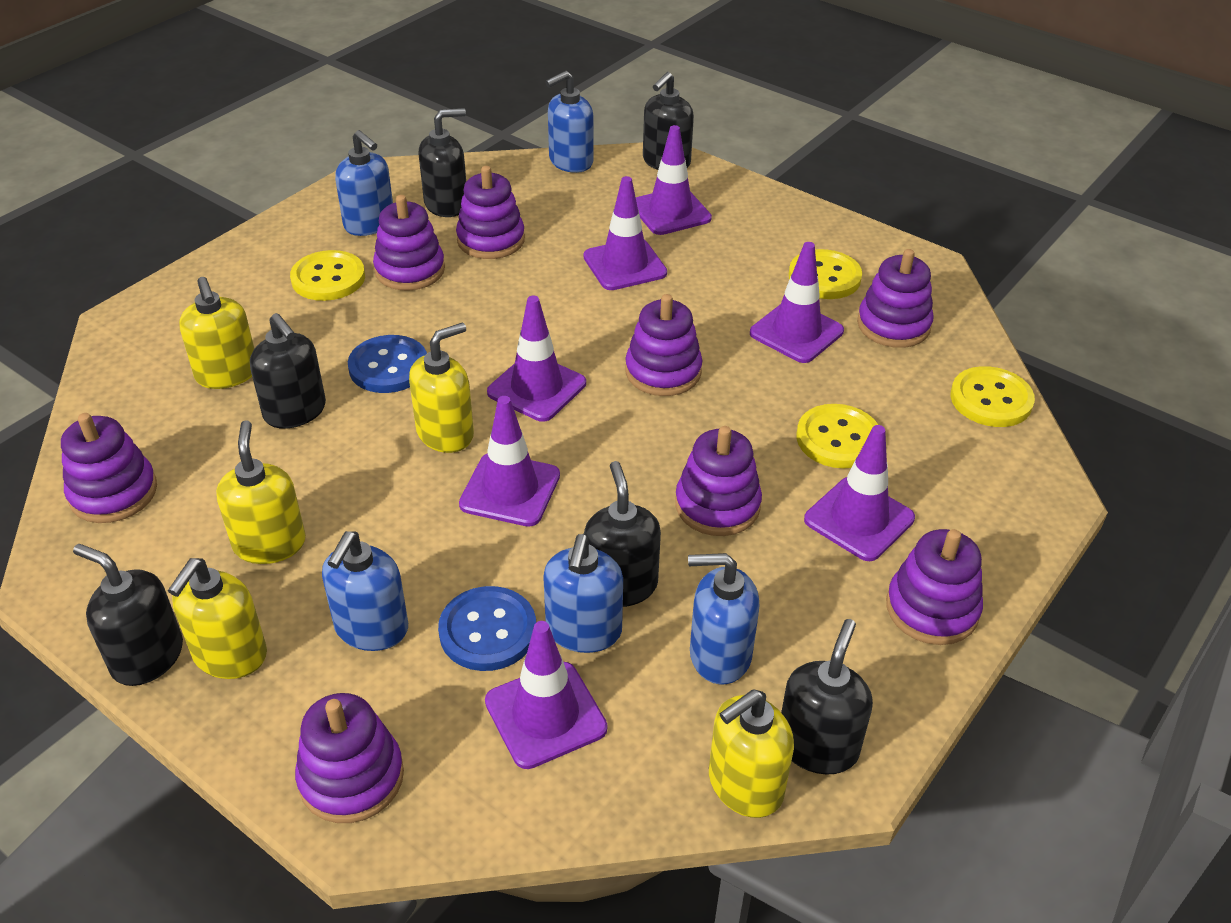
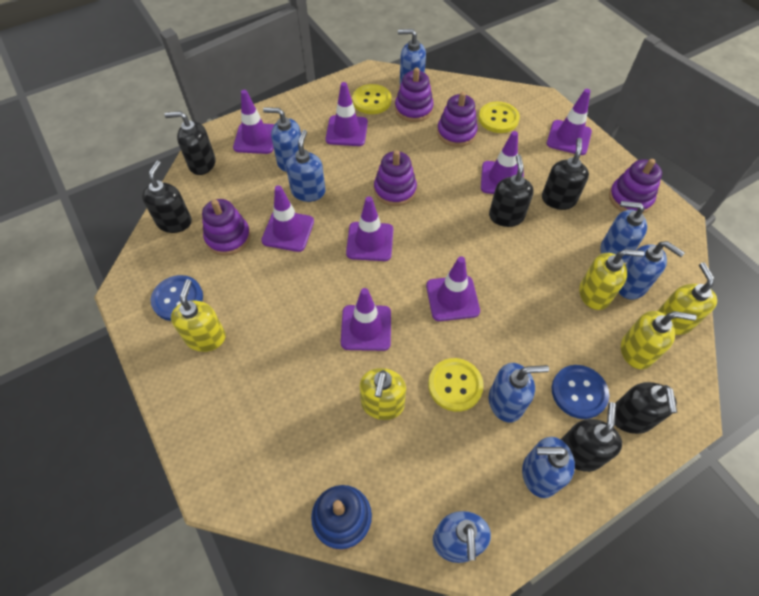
blue soap dispenser: 5 -> 8
blue stacking toy: 0 -> 1
purple stacking toy: 8 -> 5
purple traffic cone: 7 -> 8
yellow button: 4 -> 3

